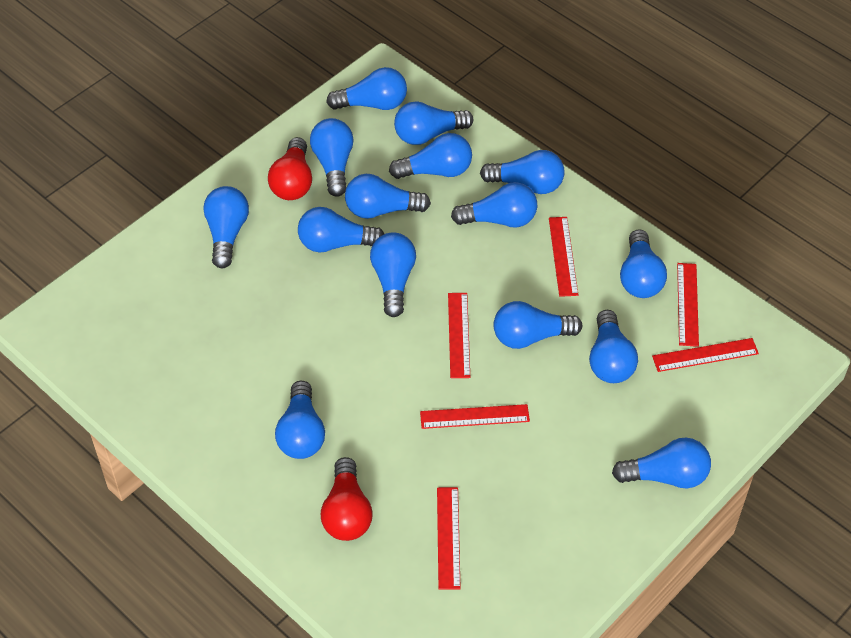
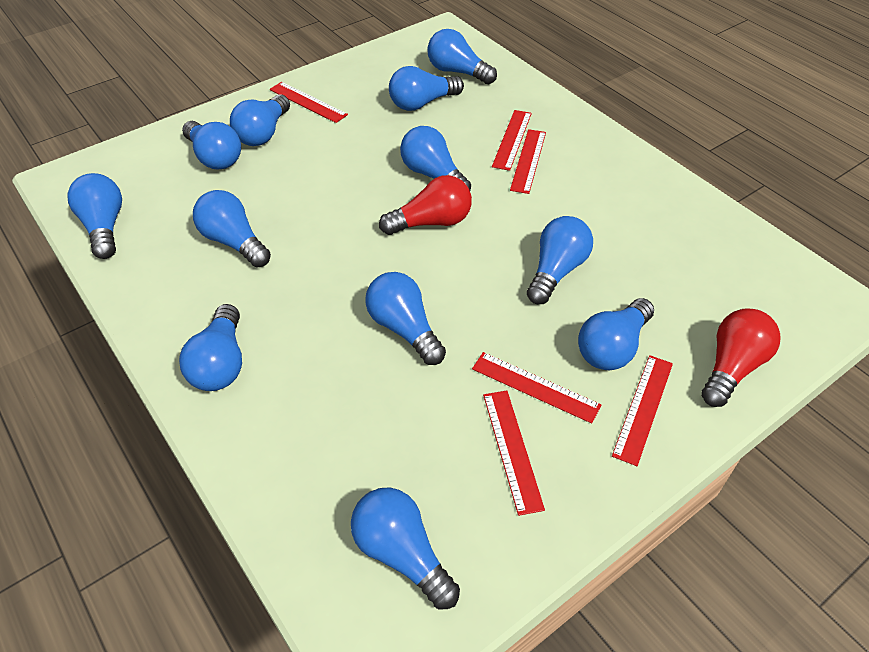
blue light bulb: 15 -> 12

